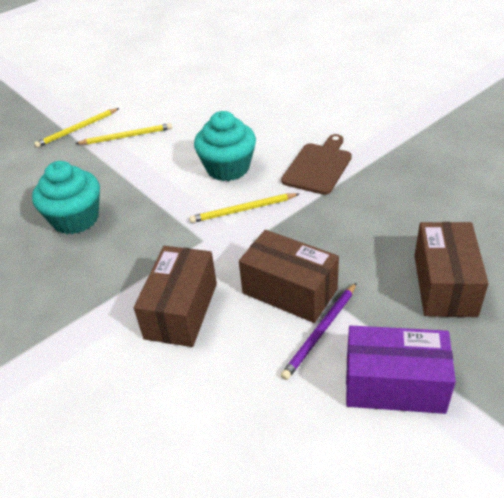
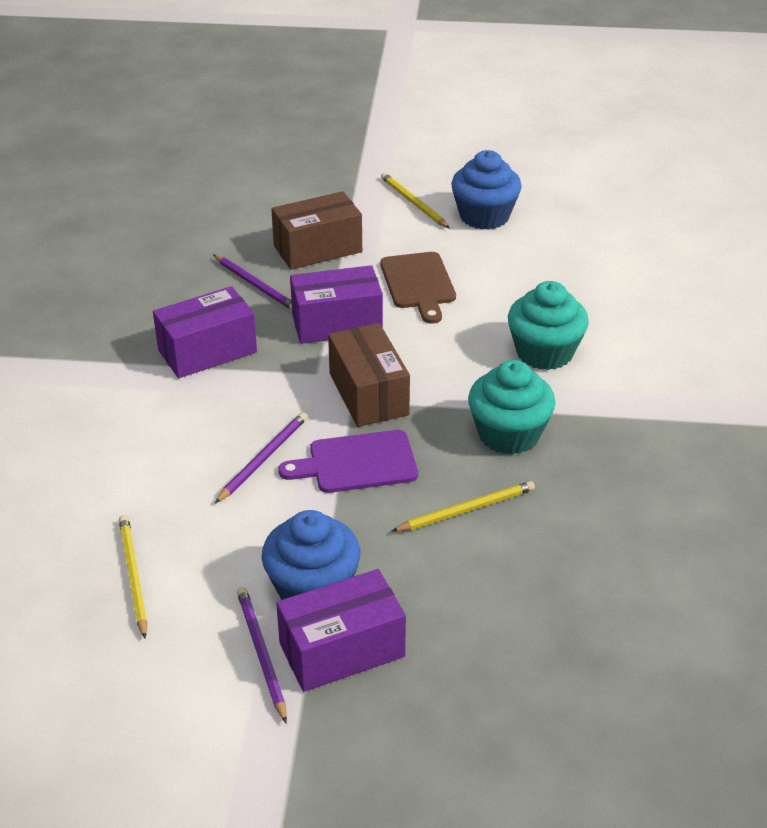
blue cupcake: 0 -> 2
brown box: 3 -> 2
purple box: 1 -> 3
purple cutting board: 0 -> 1
purple pencil: 1 -> 3

